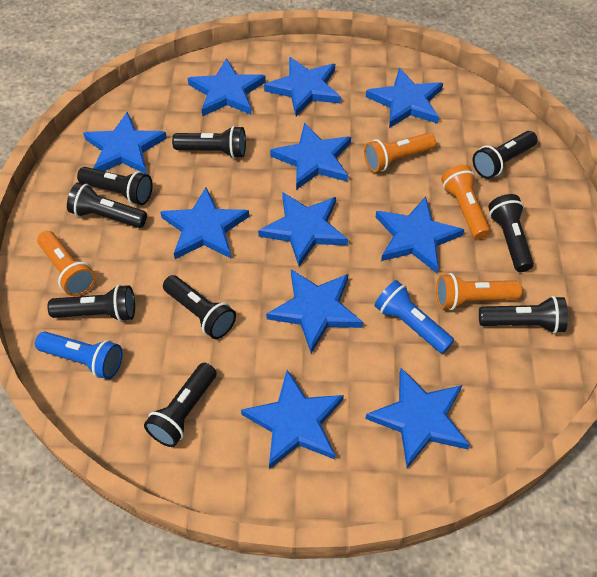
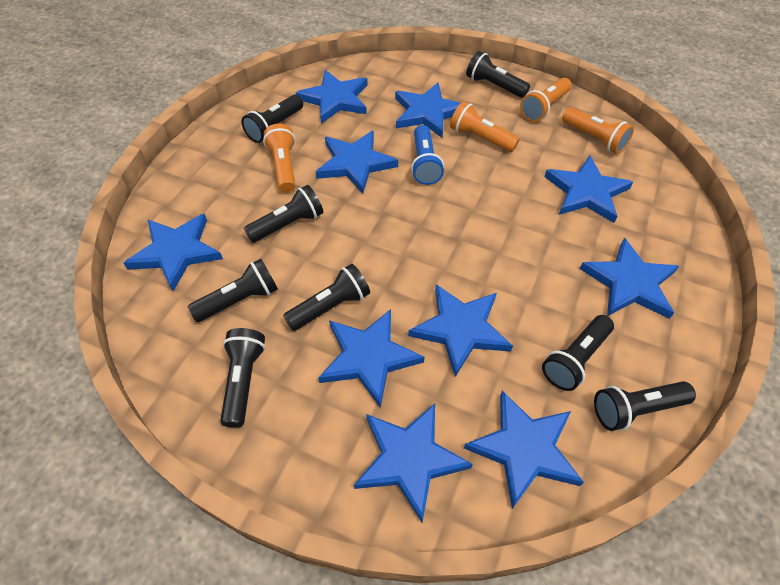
black flashlight: 9 -> 8
blue flashlight: 2 -> 1
blue star: 11 -> 10

